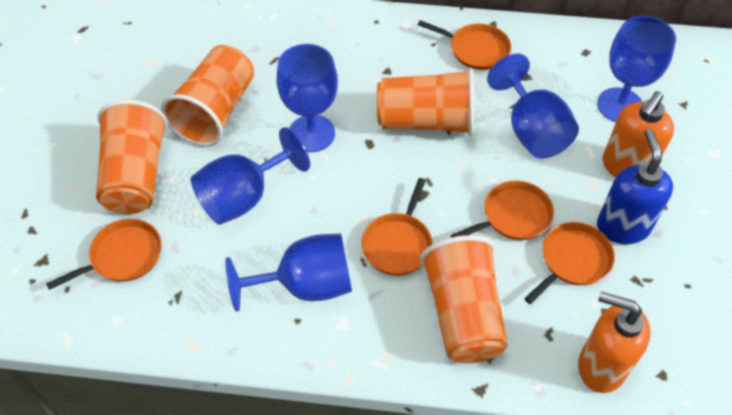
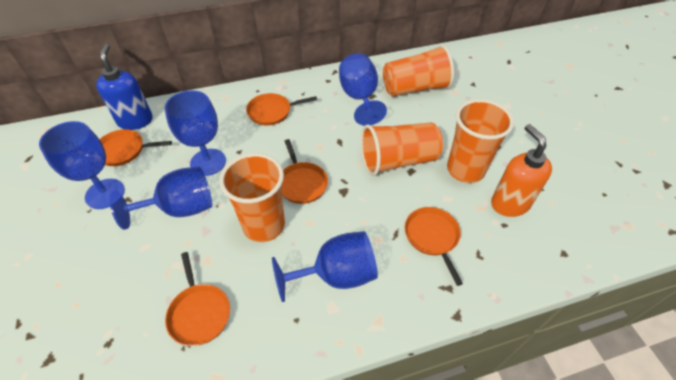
orange soap dispenser: 2 -> 1

